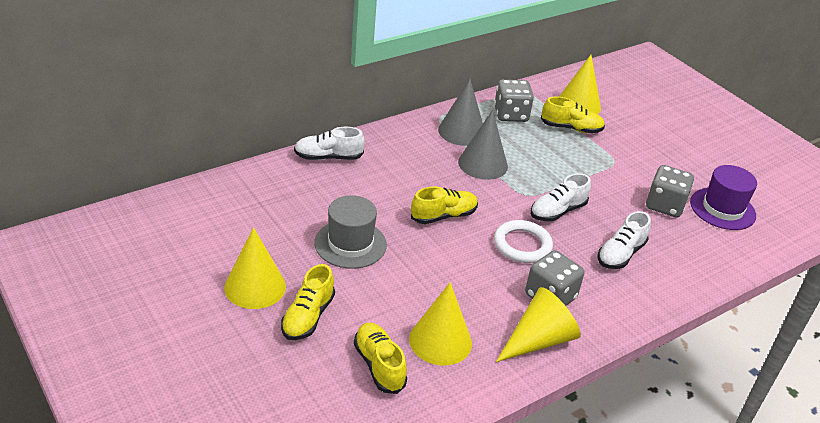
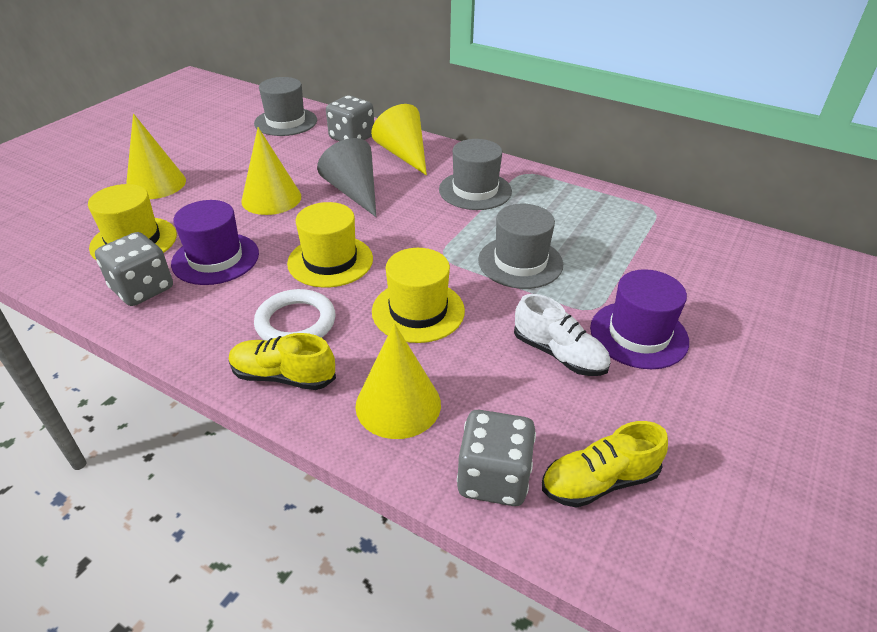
grey cone: 2 -> 1
grey hat: 1 -> 3
purple hat: 1 -> 2
white shoe: 3 -> 1
yellow hat: 0 -> 3
yellow shoe: 4 -> 2

